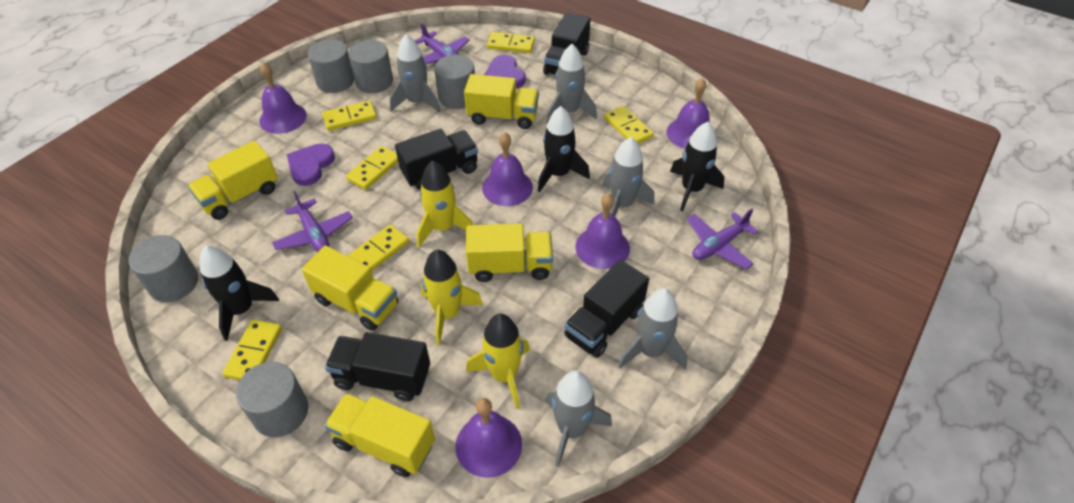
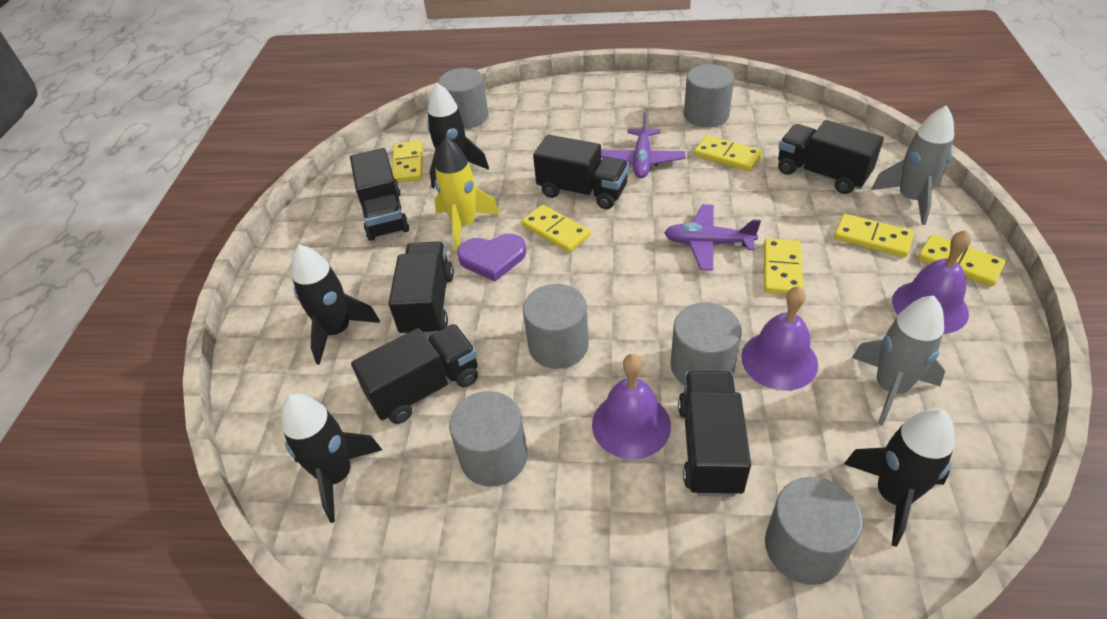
black rocket: 3 -> 4
black truck: 4 -> 6
grey cylinder: 5 -> 6
grey rocket: 5 -> 2
purple bell: 5 -> 3
purple heart: 2 -> 1
purple plane: 3 -> 2
yellow rocket: 3 -> 1
yellow truck: 5 -> 0

